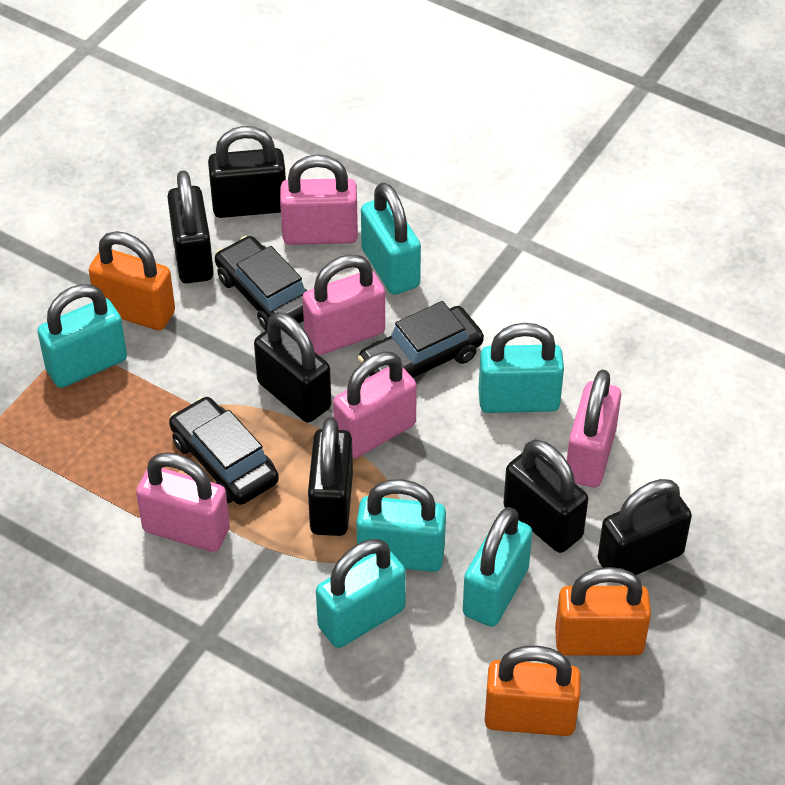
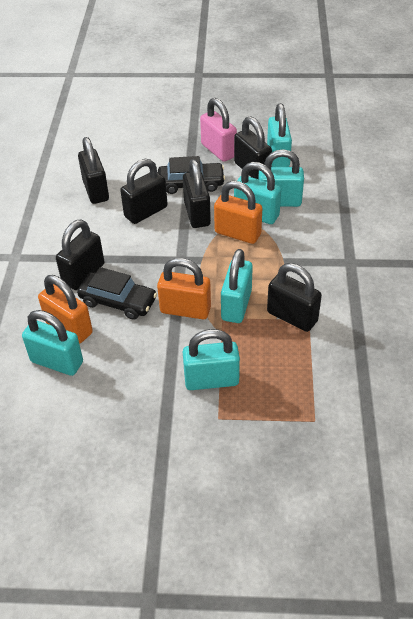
black car: 3 -> 2
pink padlock: 5 -> 1

